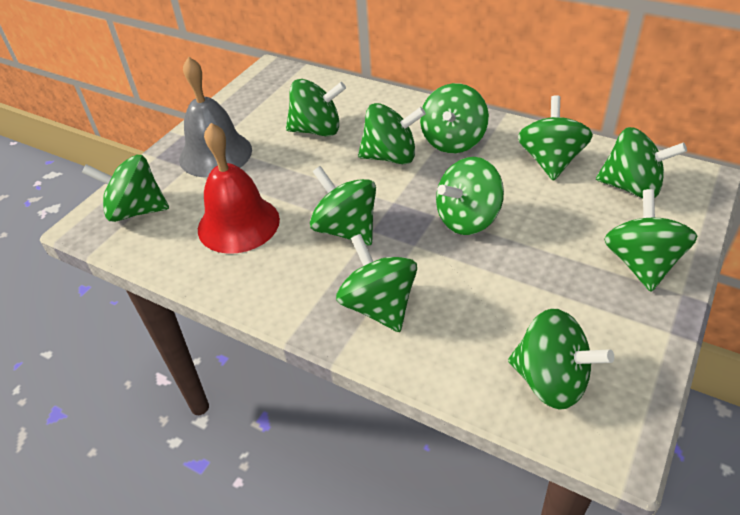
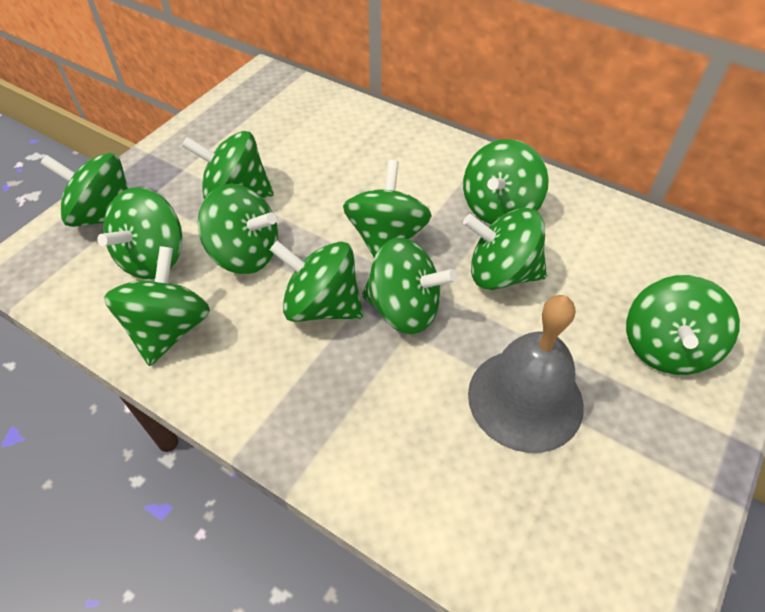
red bell: 1 -> 0

